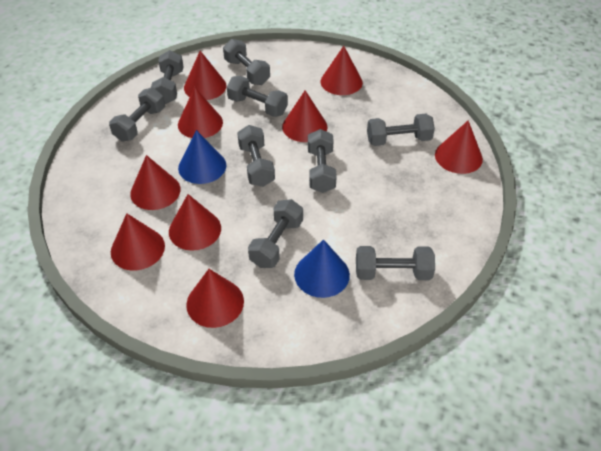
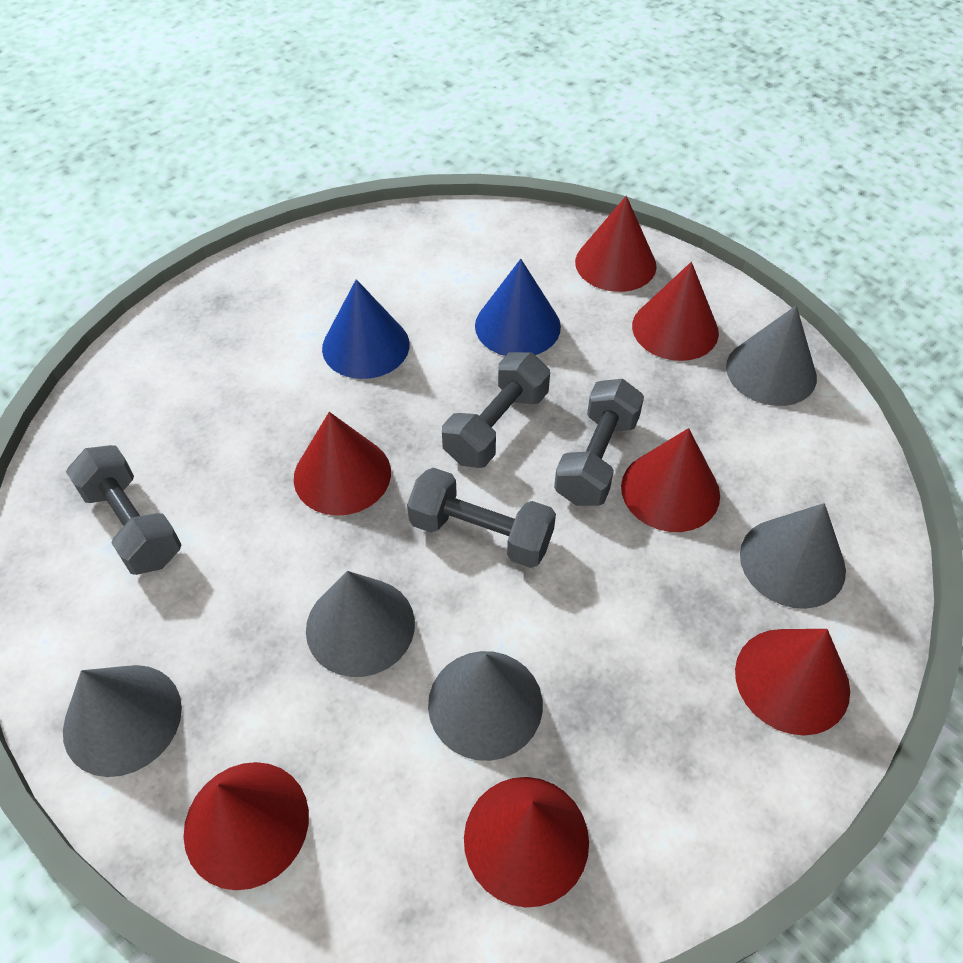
grey cone: 0 -> 5
grey dumbbell: 9 -> 4
red cone: 9 -> 7

